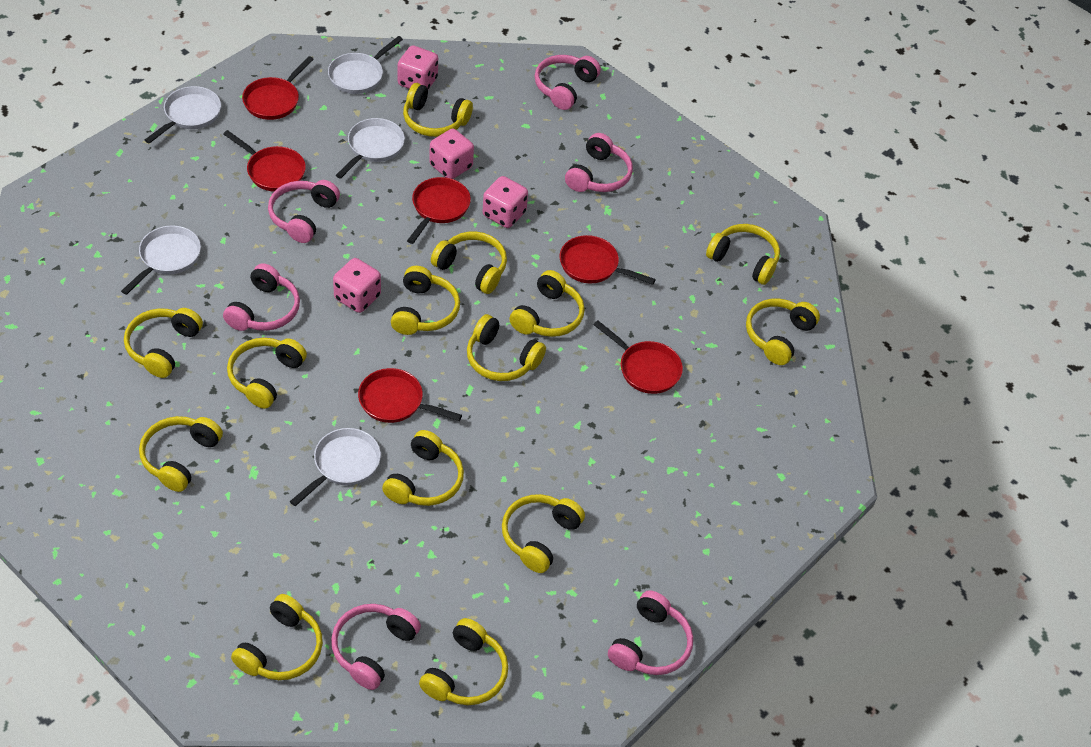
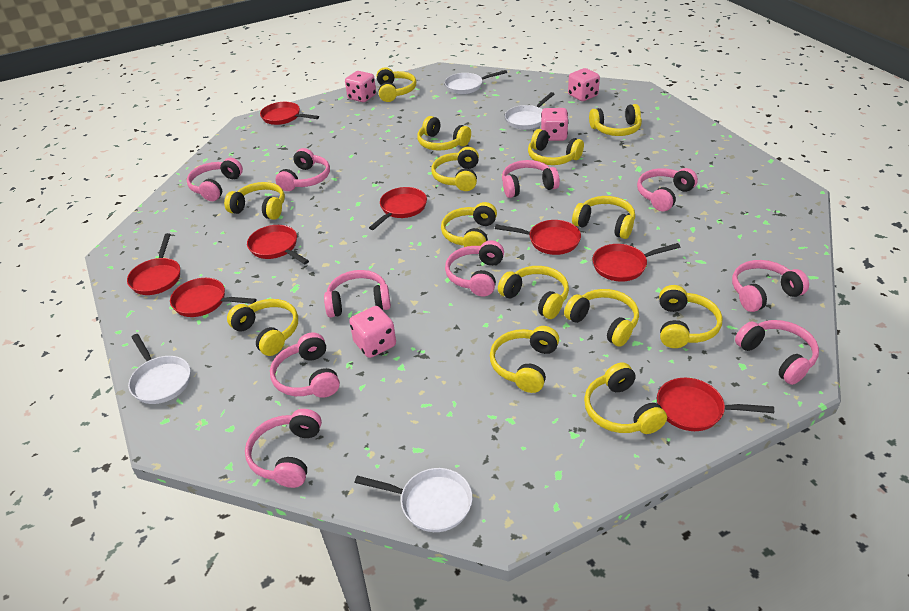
pink headphones: 6 -> 10
red pan: 6 -> 8
white pan: 5 -> 4

